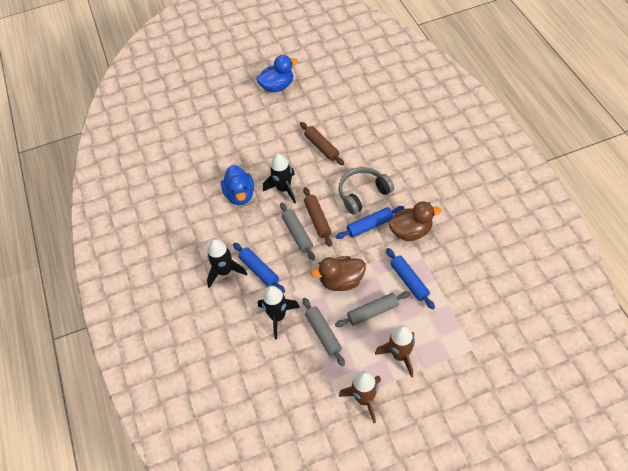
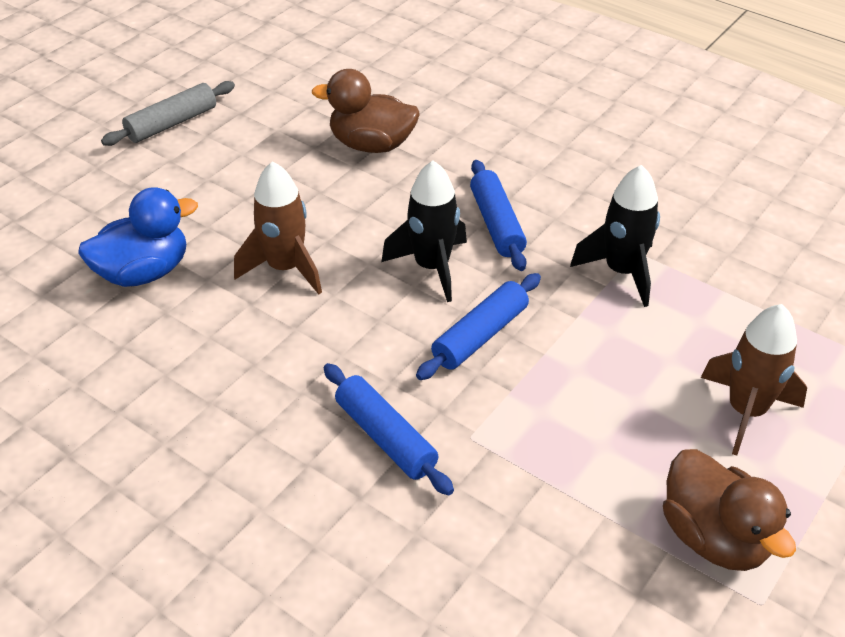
black rocket: 3 -> 2
blue duck: 2 -> 1
brown rolling pin: 2 -> 0
grey headphones: 1 -> 0
grey rolling pin: 3 -> 1

